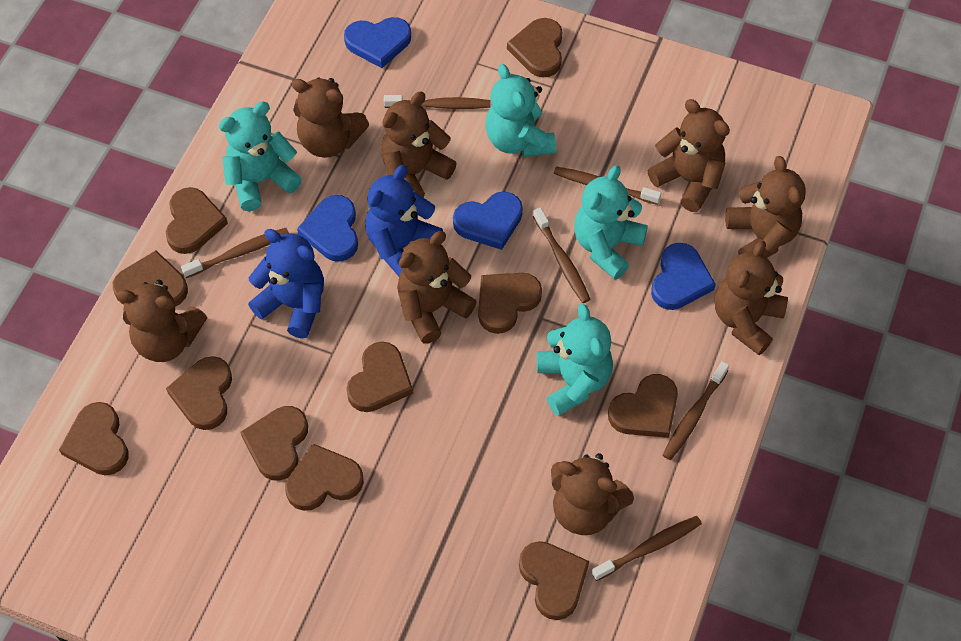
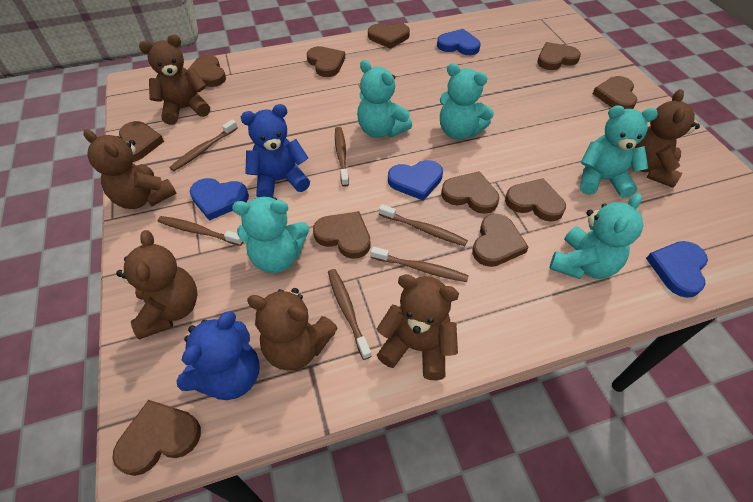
brown teddy bear: 8 -> 6
turquoise teddy bear: 4 -> 5

